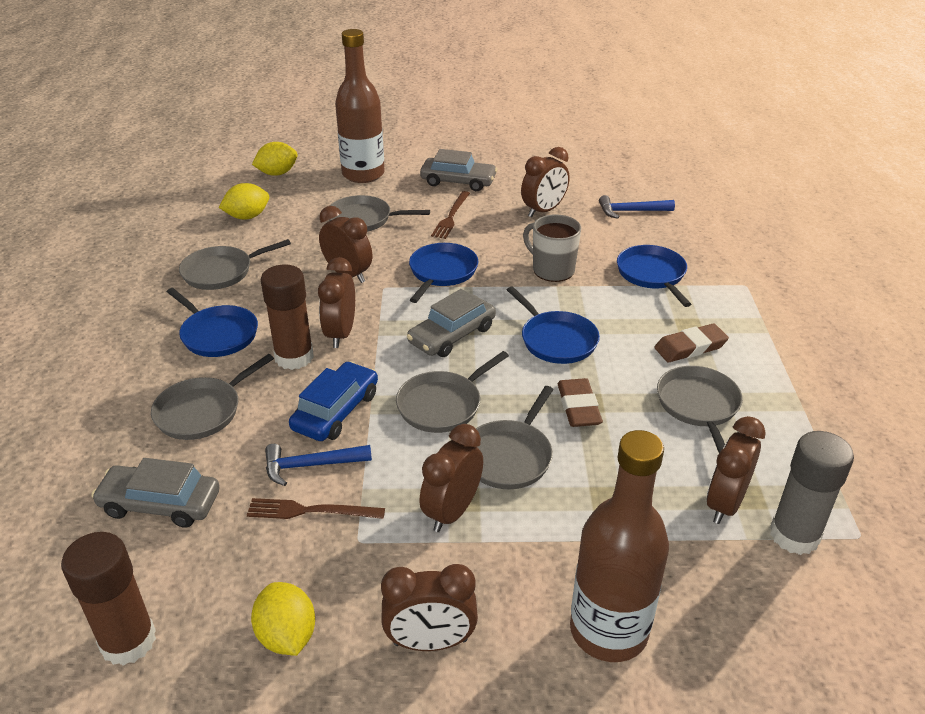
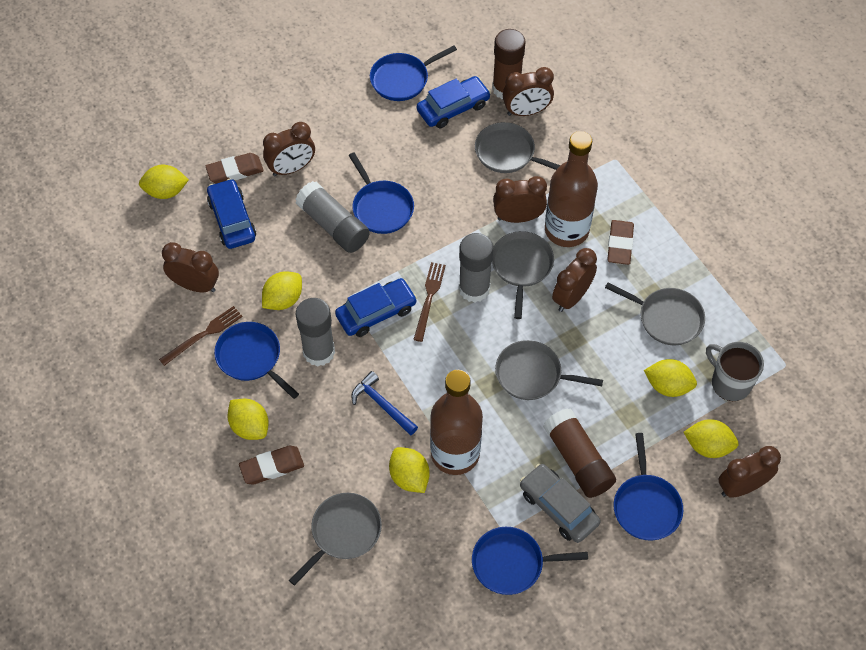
blue car: 1 -> 3
blue hammer: 2 -> 1
blue pan: 4 -> 5
brown eraser: 2 -> 3
grey car: 3 -> 1
grey glue stick: 1 -> 3
grey pan: 6 -> 5
yellow lemon: 3 -> 6

